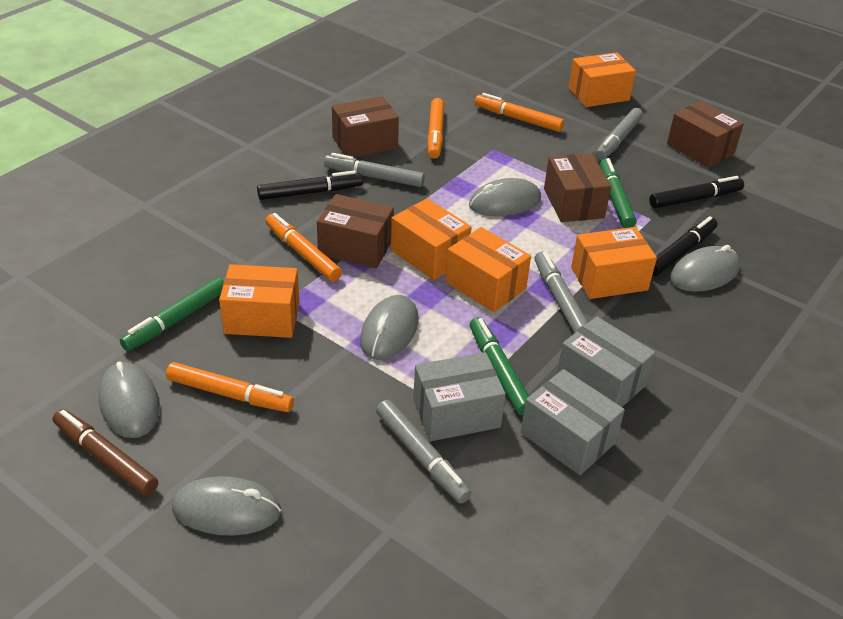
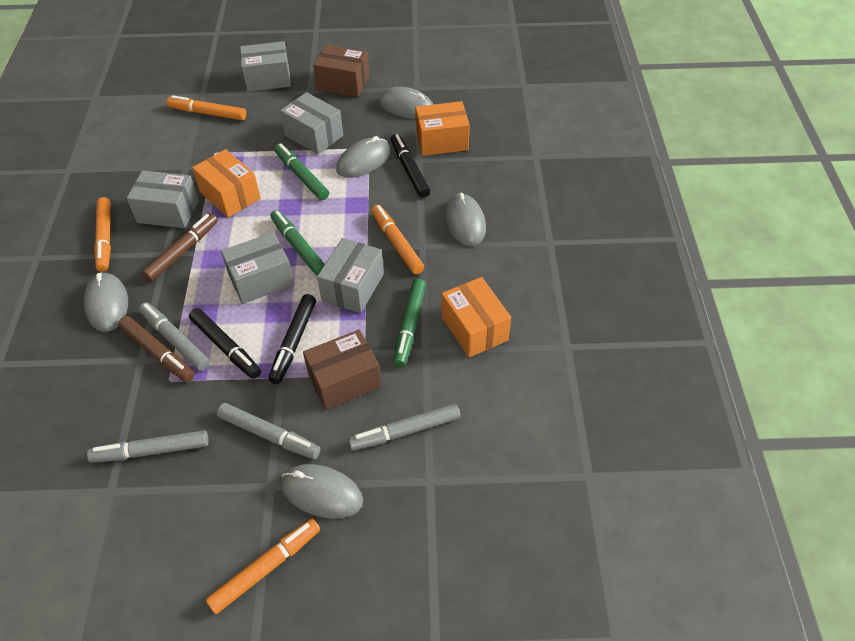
brown box: 4 -> 2
brown marker: 1 -> 2
grey box: 3 -> 5
orange box: 5 -> 3

